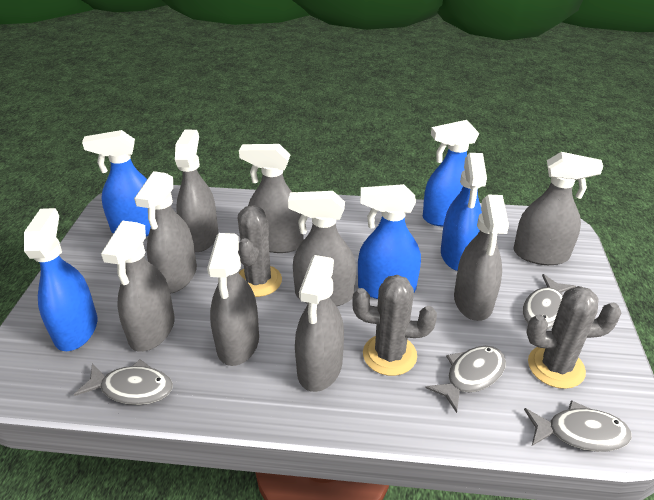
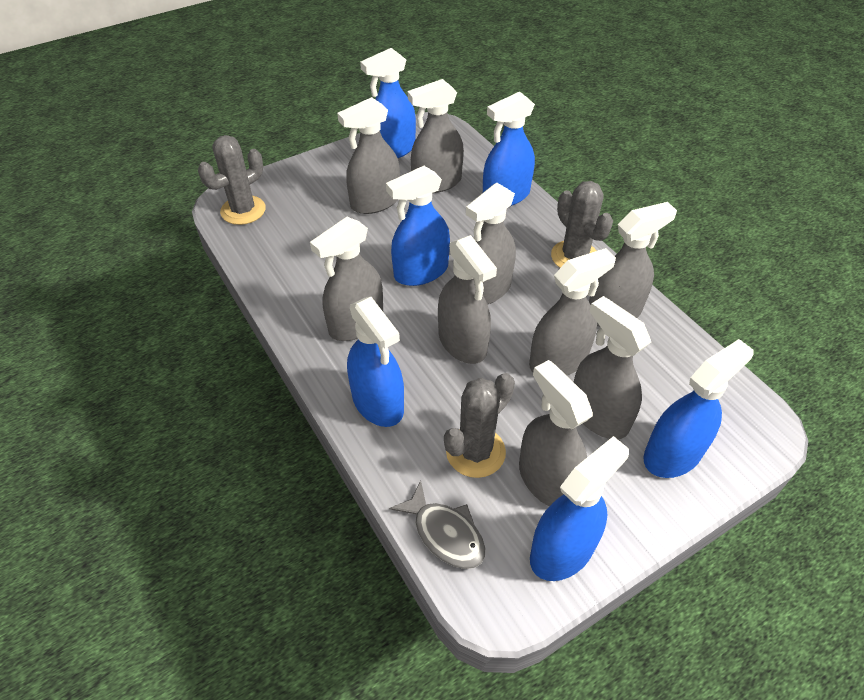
blue spray bottle: 5 -> 6
grey fish: 4 -> 1

